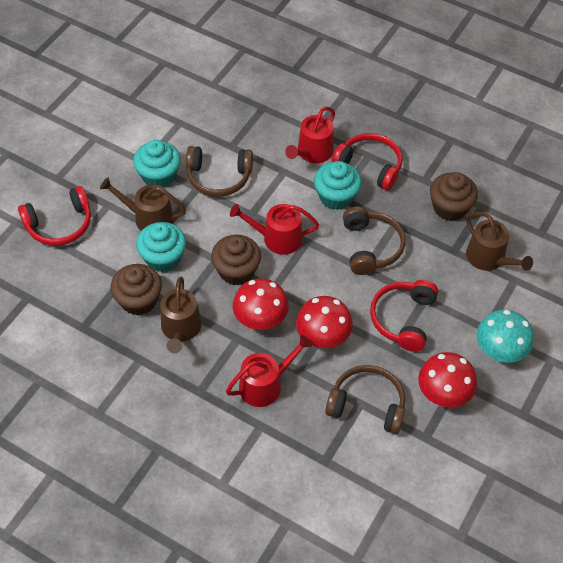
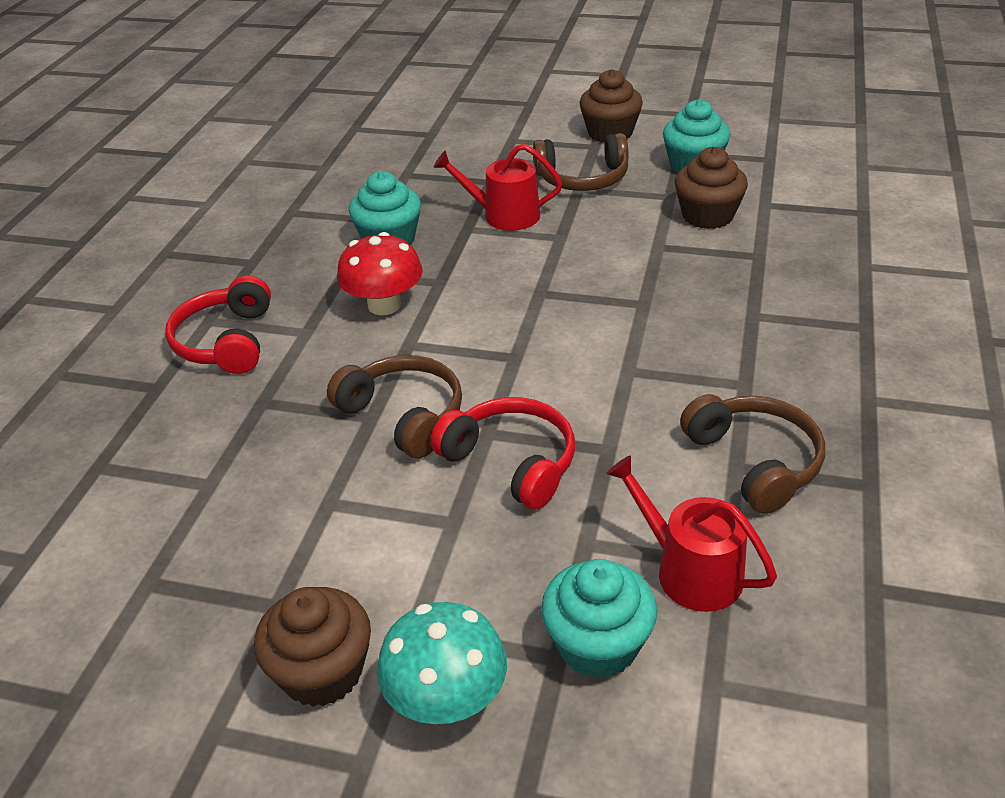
brown watering can: 3 -> 0
red headphones: 3 -> 2
red mushroom: 3 -> 1
red watering can: 3 -> 2

